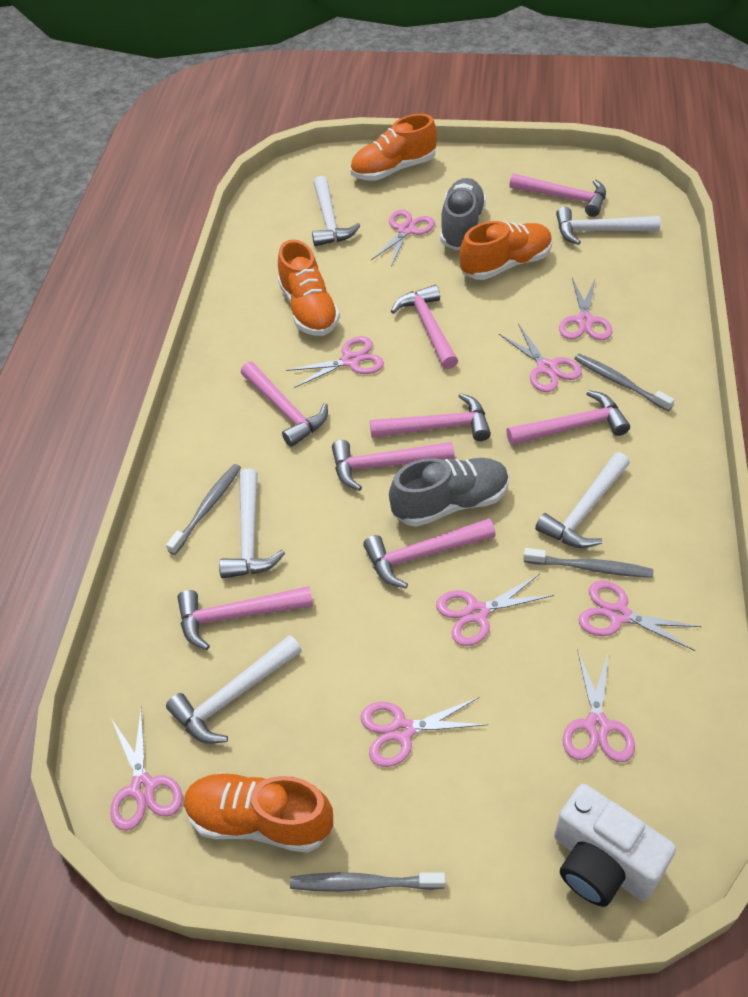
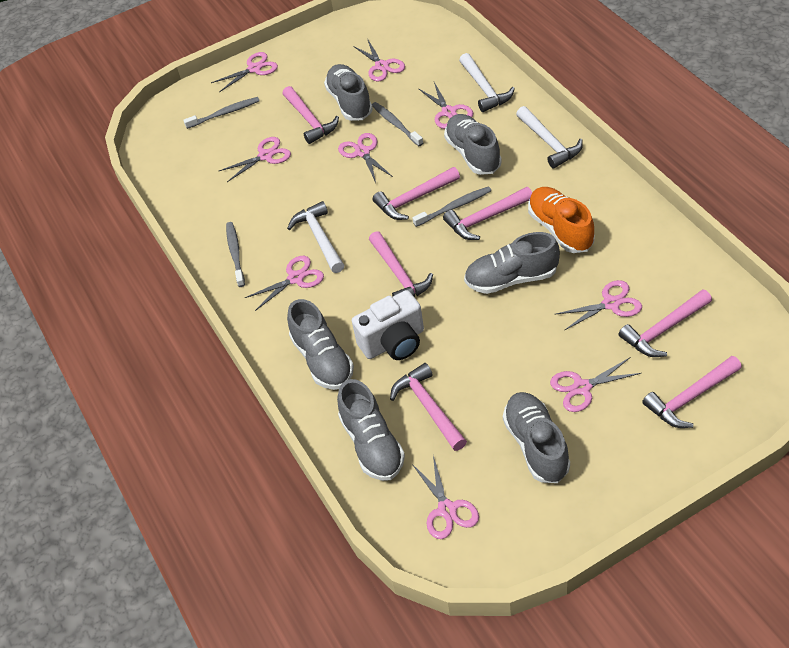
grey shoe: 2 -> 6
orange shoe: 4 -> 1
pink hammer: 8 -> 7
white hammer: 5 -> 3

